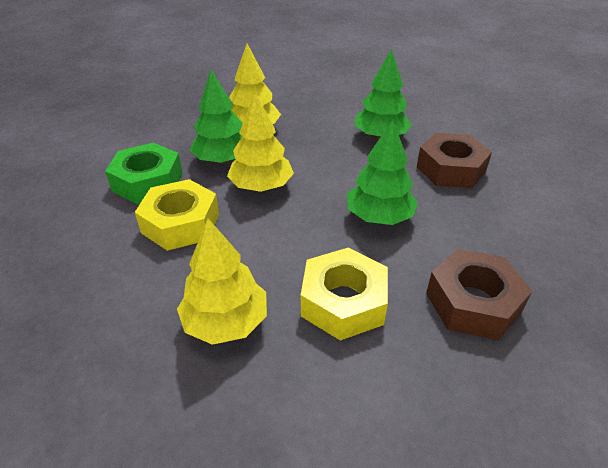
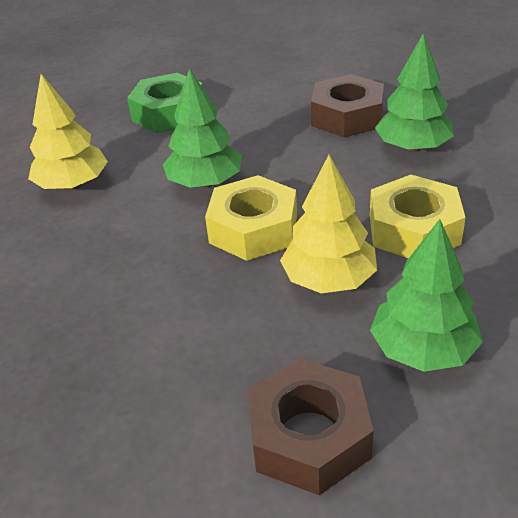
yellow tree: 3 -> 2

